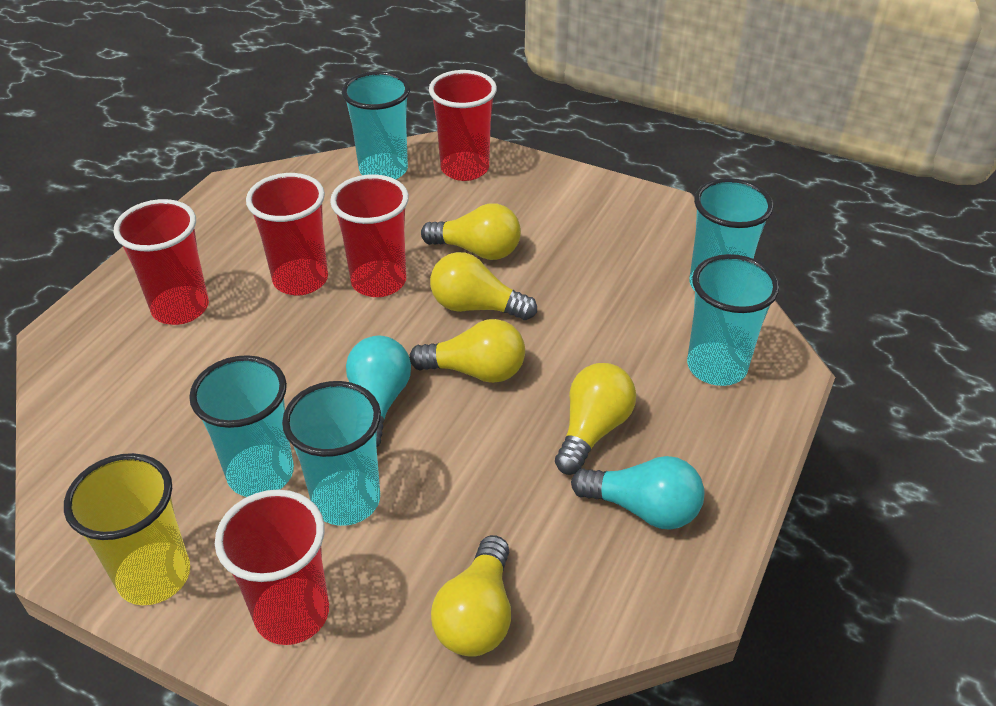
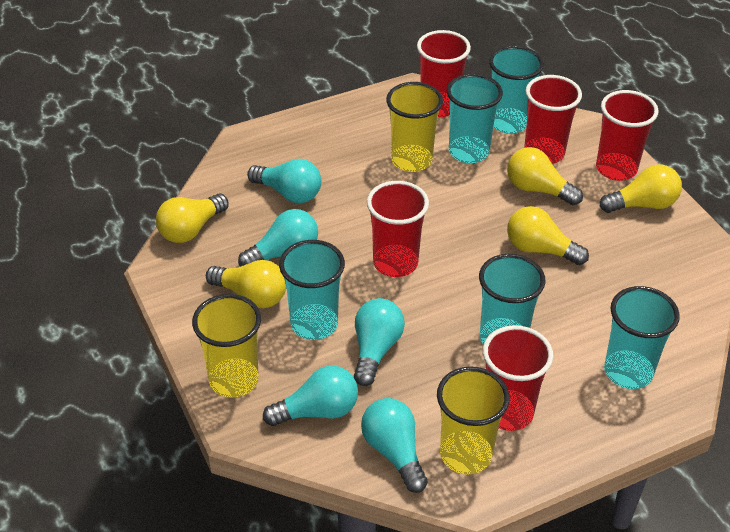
turquoise light bulb: 2 -> 5
yellow cup: 1 -> 3

